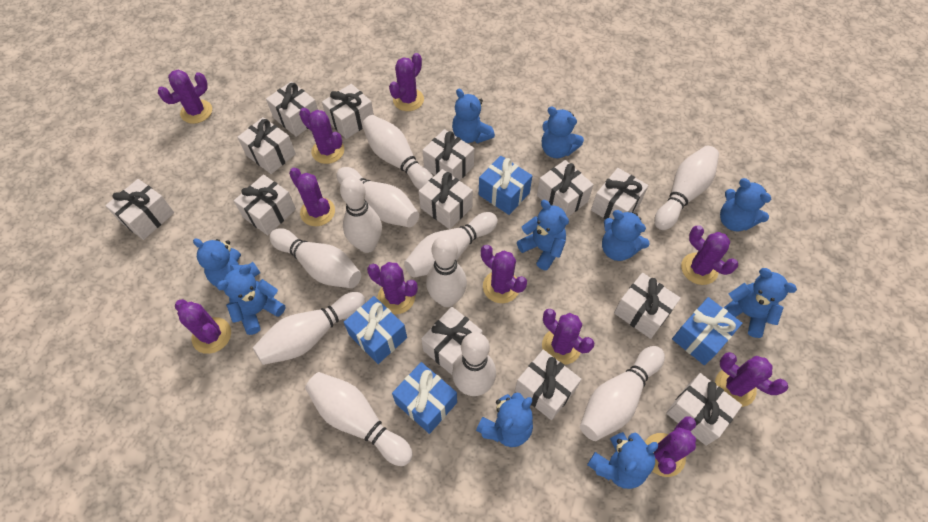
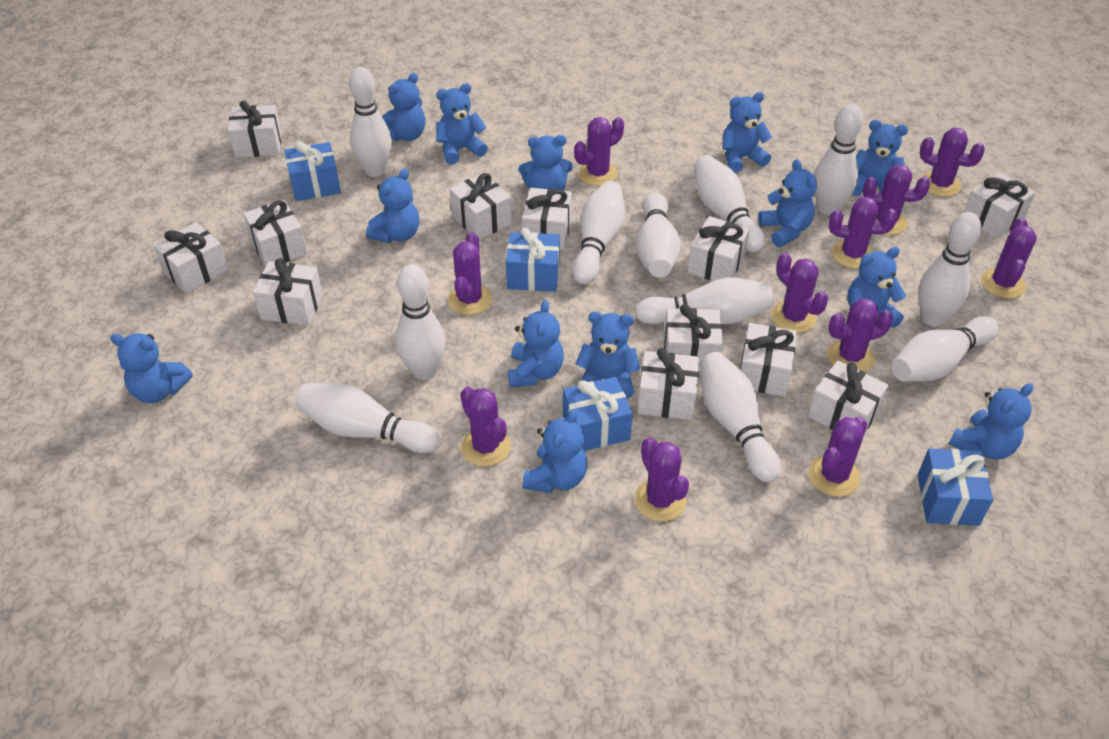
blue teddy bear: 10 -> 13
white gift: 13 -> 12

